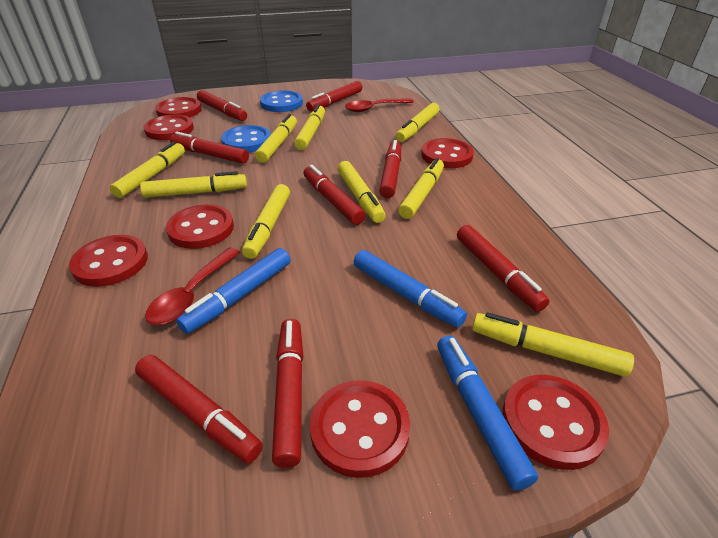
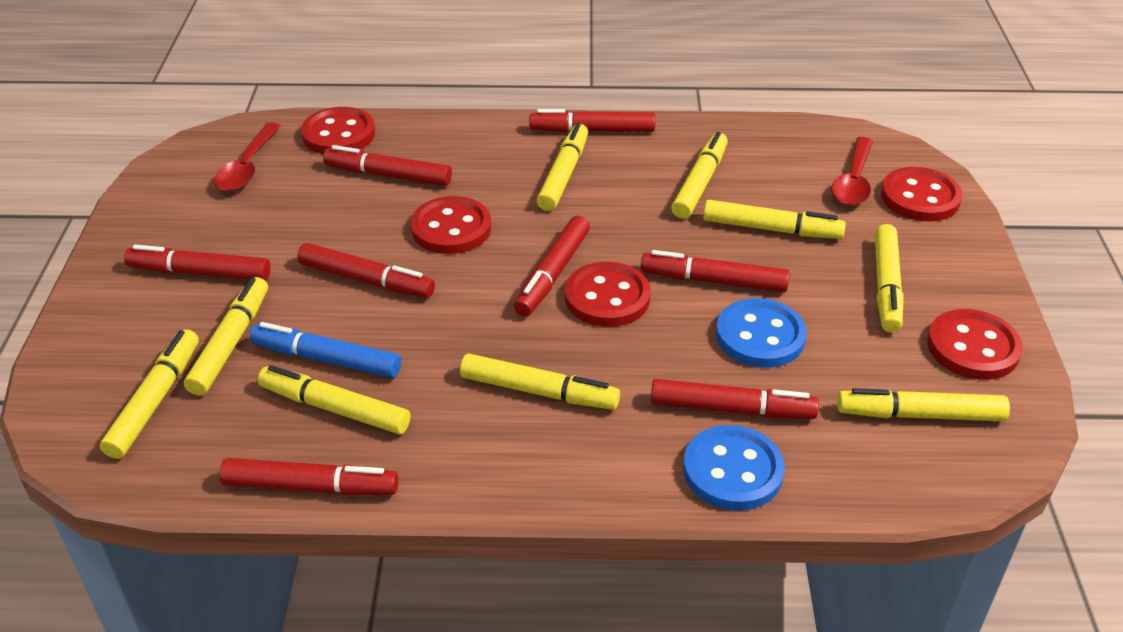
blue marker: 3 -> 1
red button: 7 -> 5

